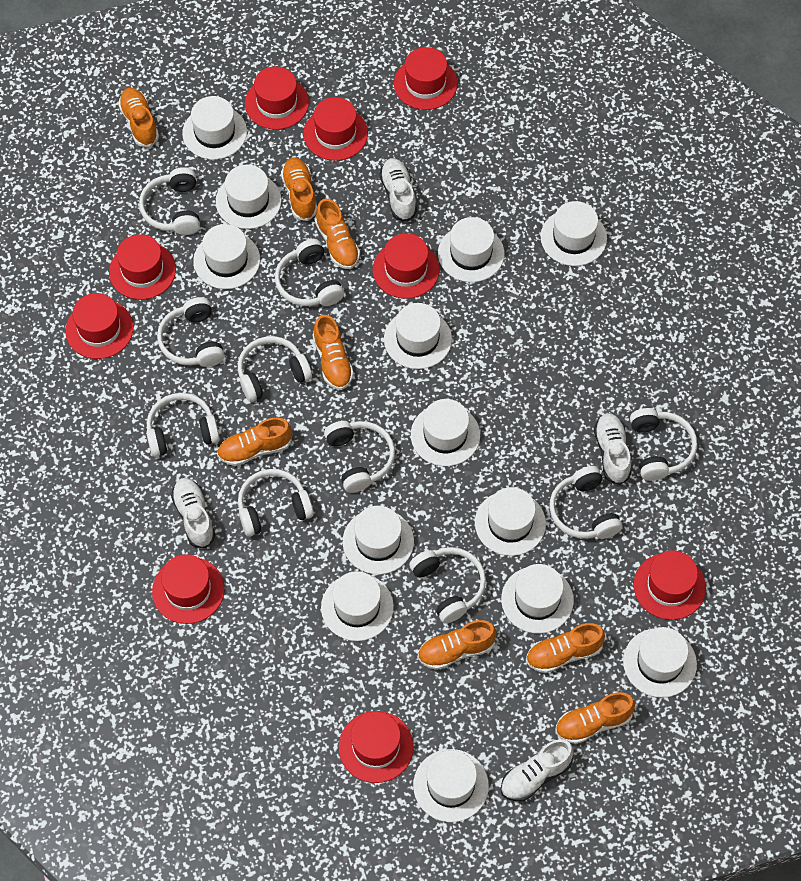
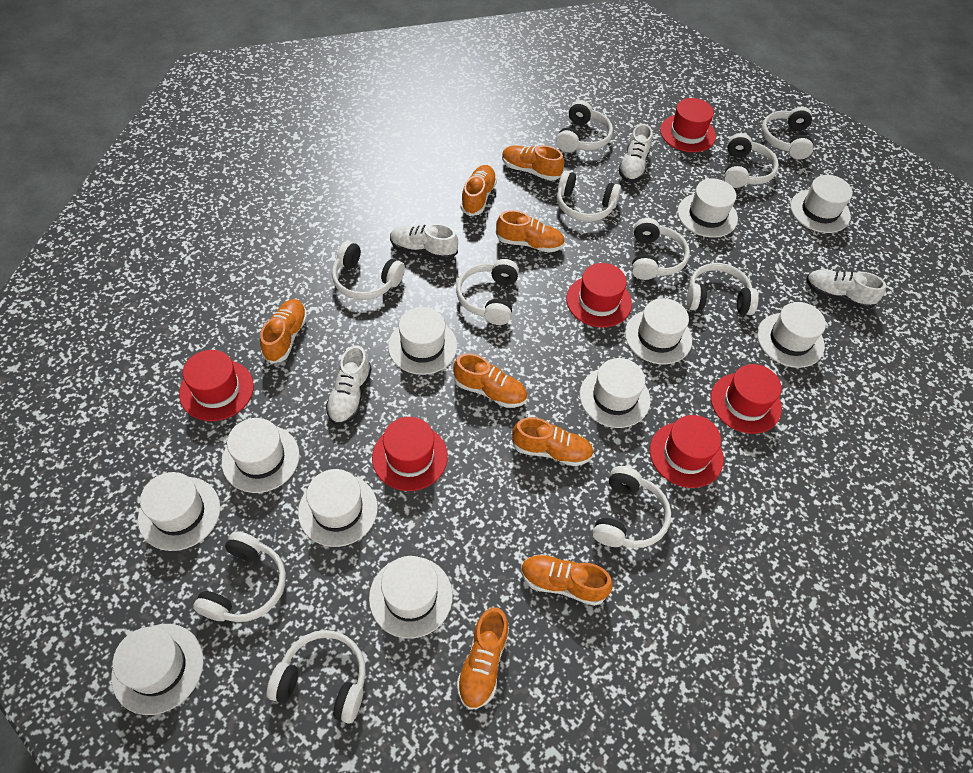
red hat: 9 -> 6
white hat: 13 -> 11
white headphones: 10 -> 11

